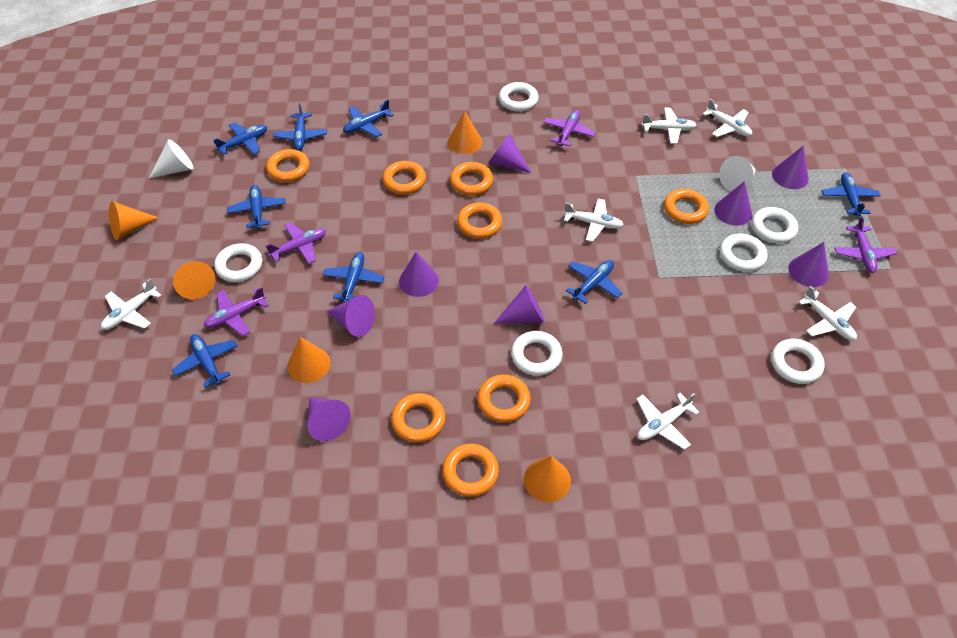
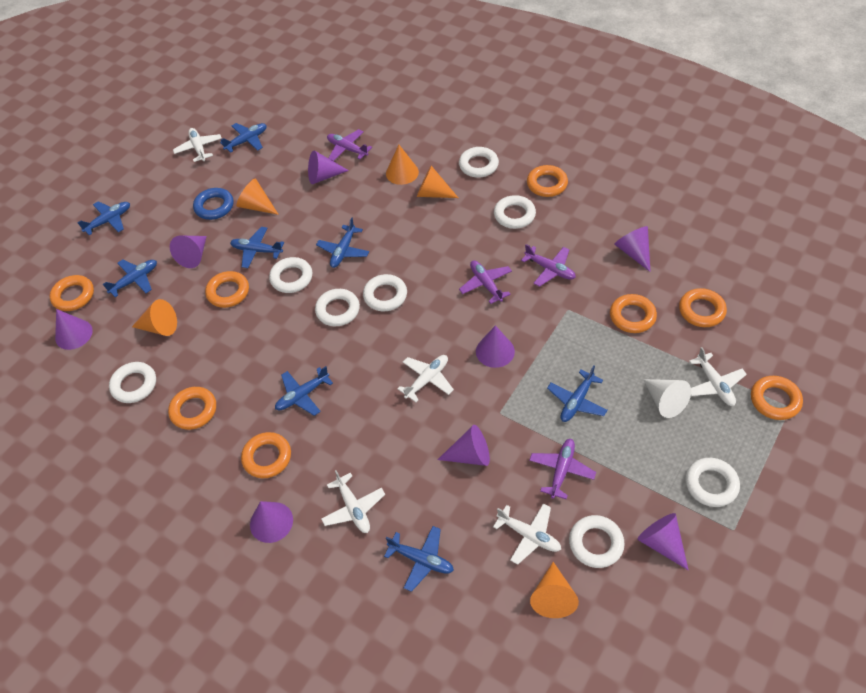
blue ring: 0 -> 1
white cone: 2 -> 1
white plane: 6 -> 5
white ring: 6 -> 8

